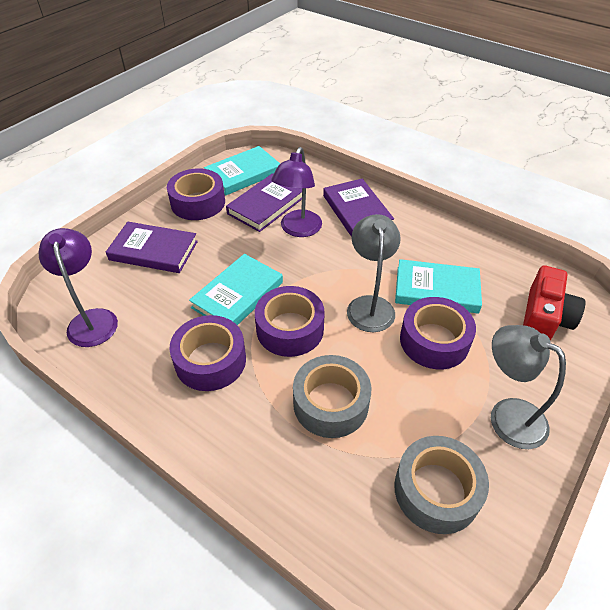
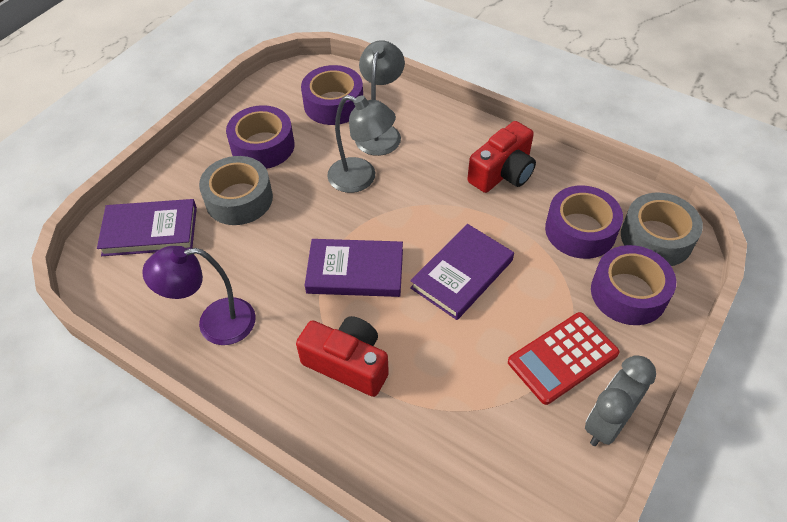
grey clock: 0 -> 1
purple lamp: 2 -> 1
red calculator: 0 -> 1
red camera: 1 -> 2
turquoise book: 3 -> 0

